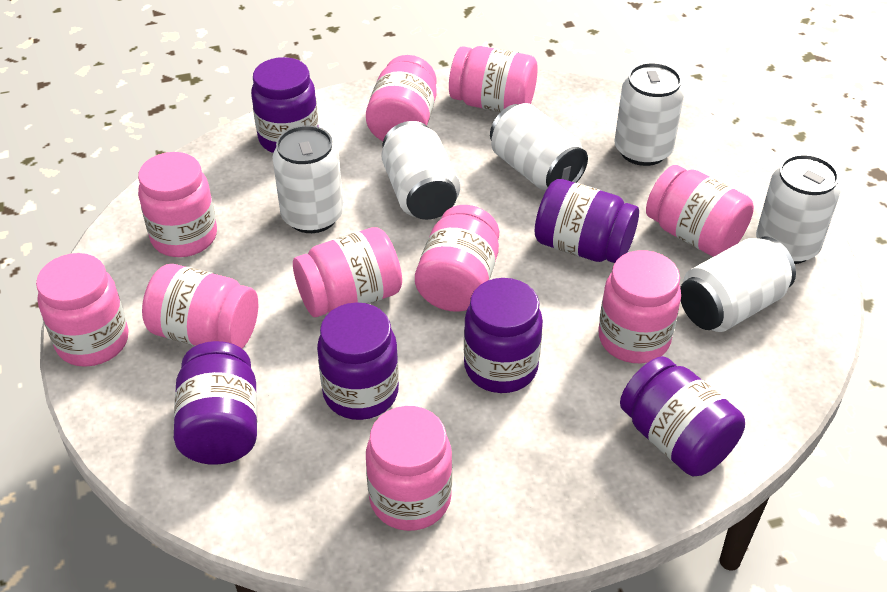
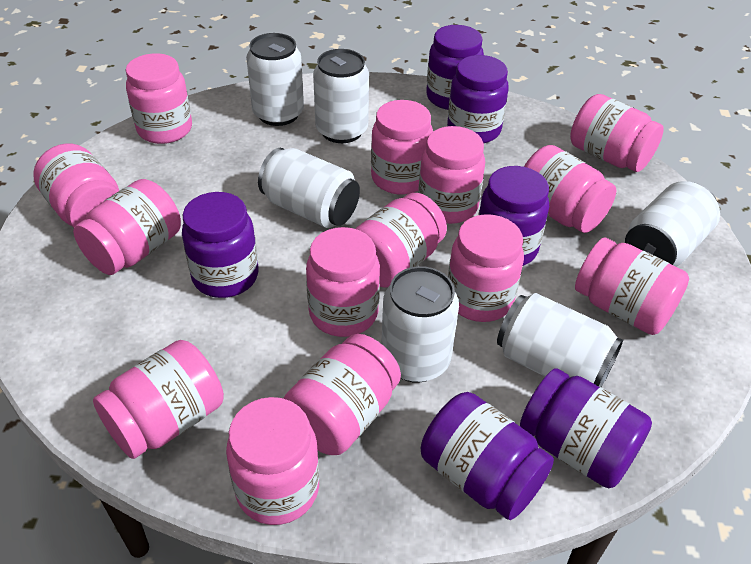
pink jar: 10 -> 14

